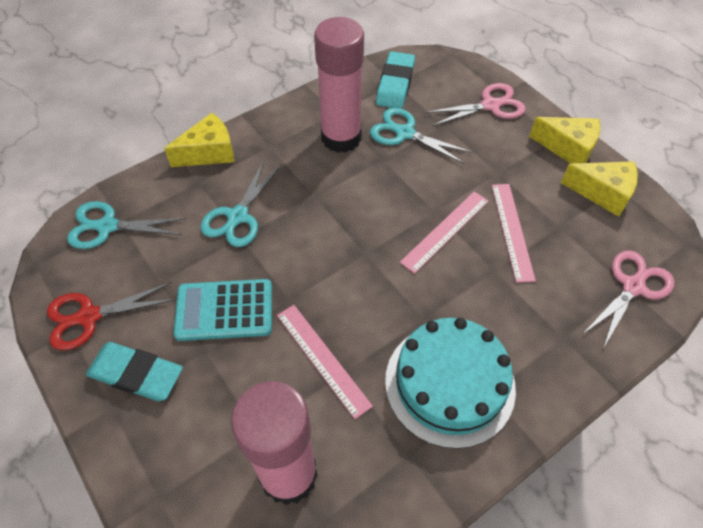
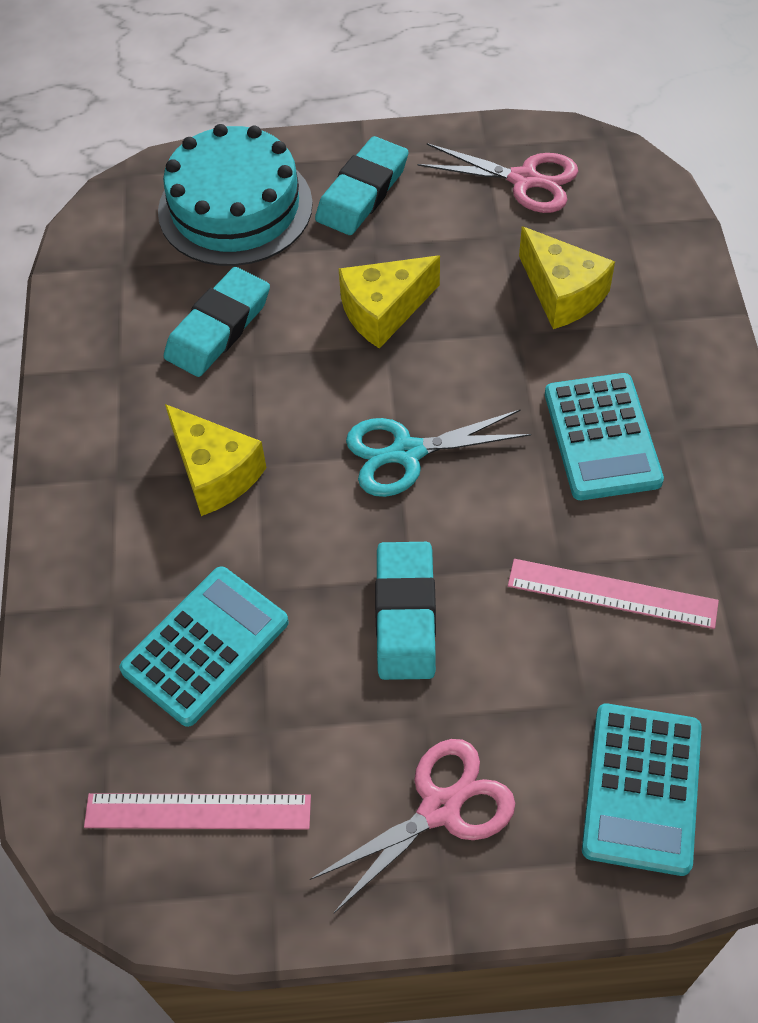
pink glue stick: 2 -> 0
pink ruler: 3 -> 2
red scissors: 1 -> 0
turquoise calculator: 1 -> 3
turquoise eraser: 2 -> 3
turquoise scissors: 3 -> 1

